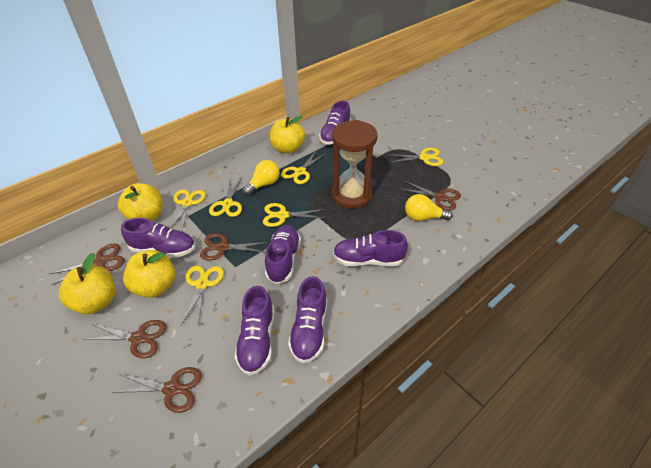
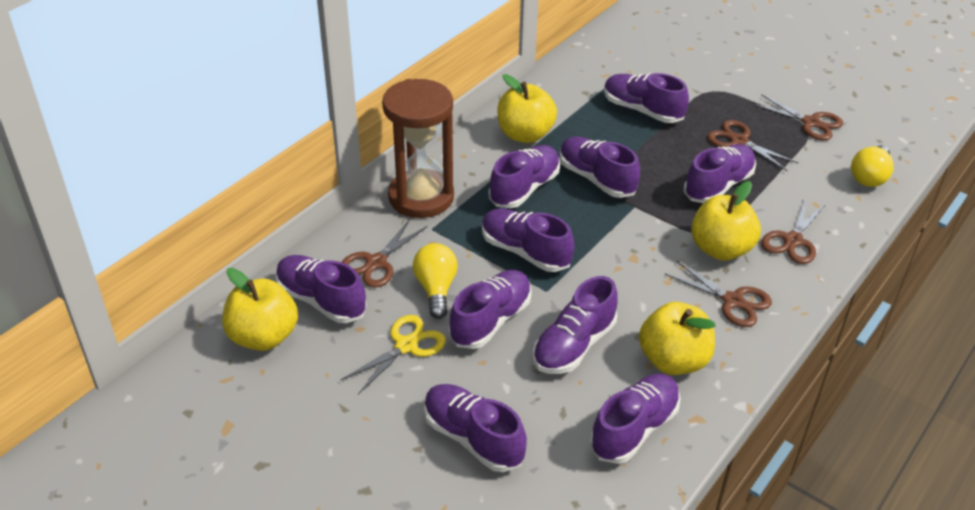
purple shoe: 6 -> 10
yellow scissors: 6 -> 1

